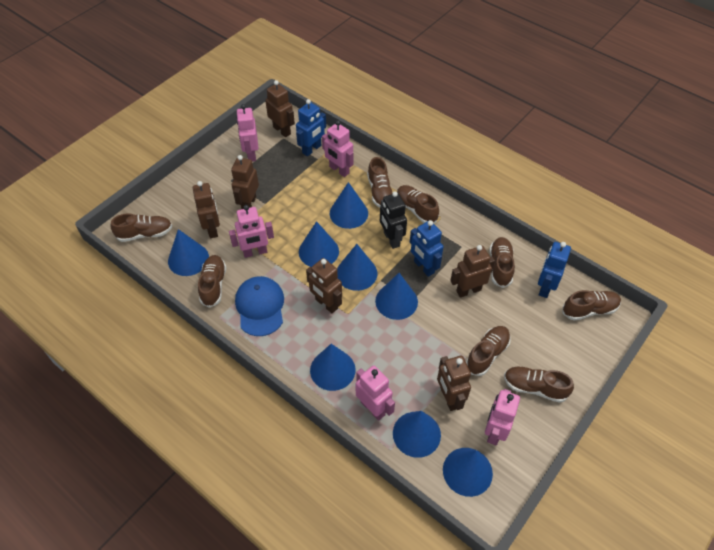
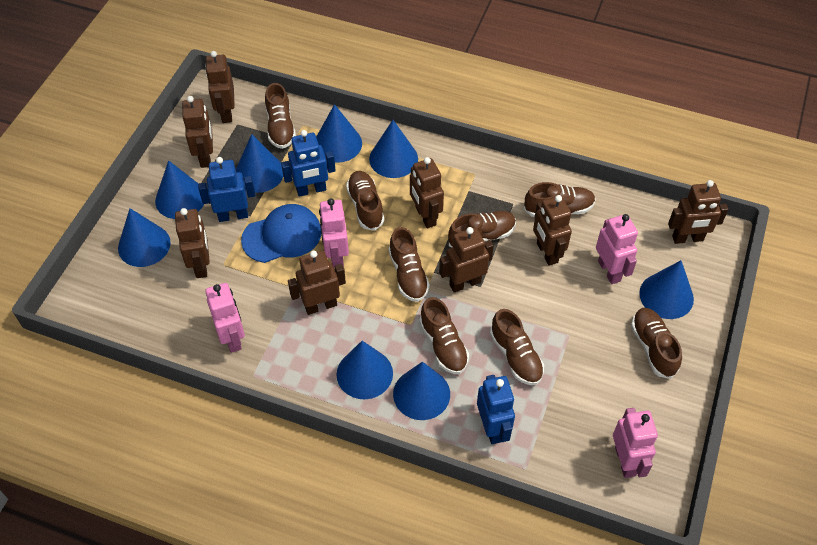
black robot: 1 -> 0
brown robot: 6 -> 8
pink robot: 5 -> 4

